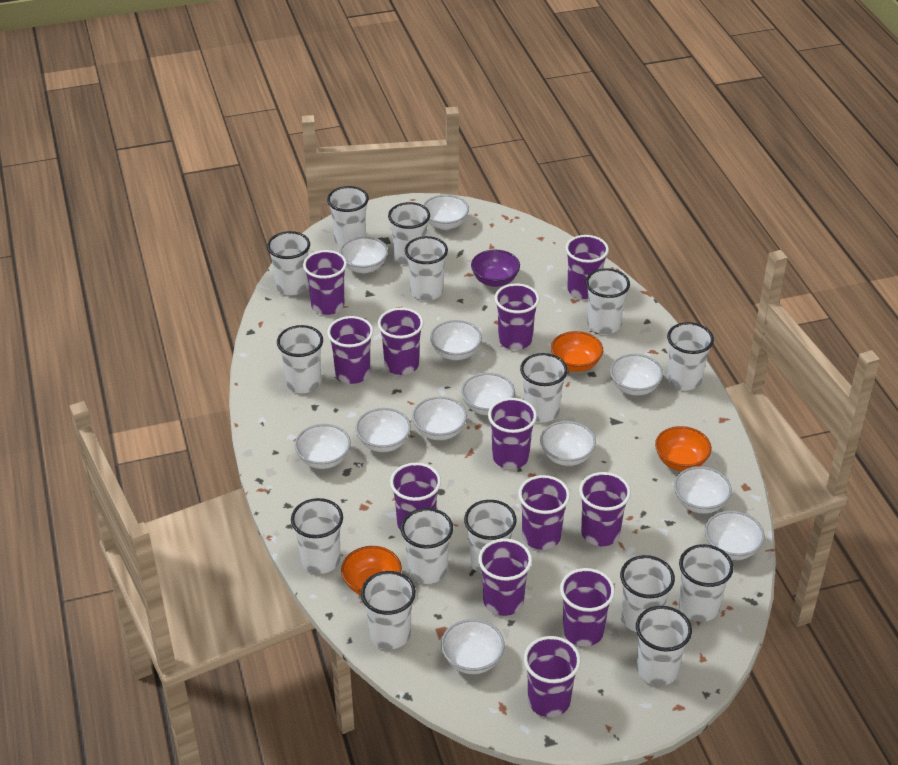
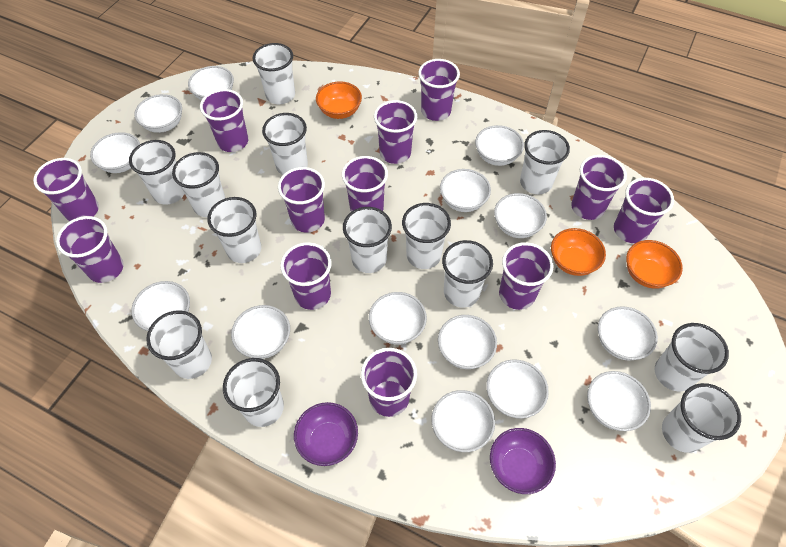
purple bowl: 1 -> 2
white bowl: 12 -> 14
white cup: 15 -> 13

